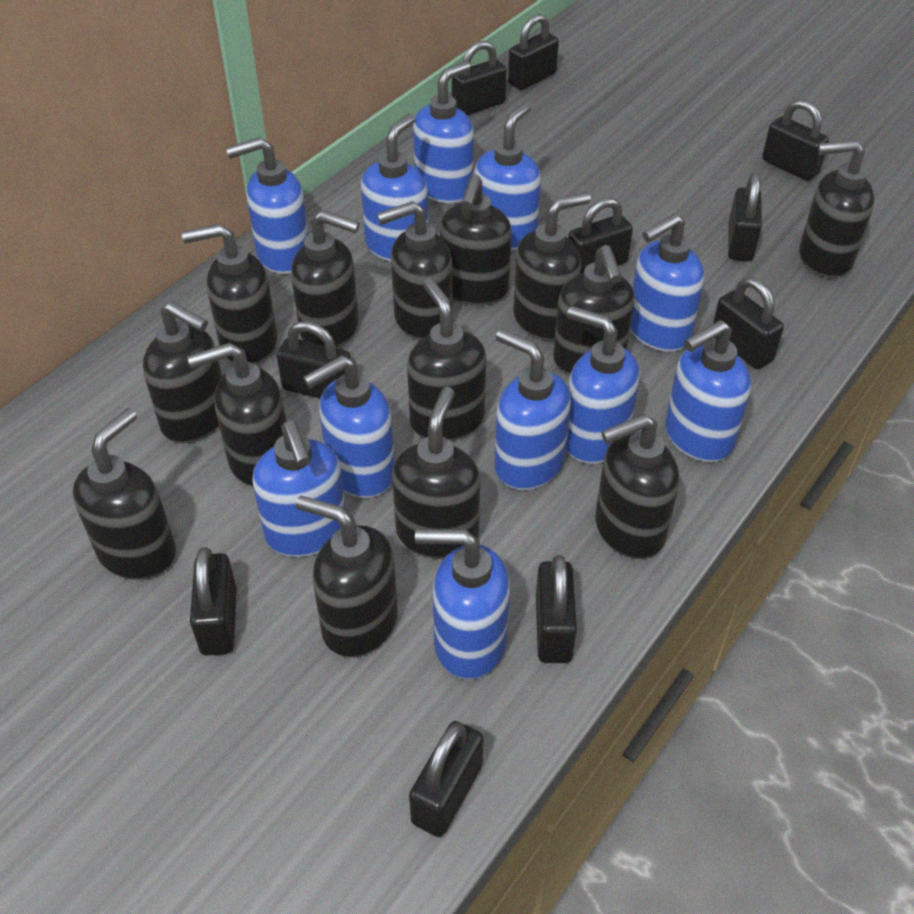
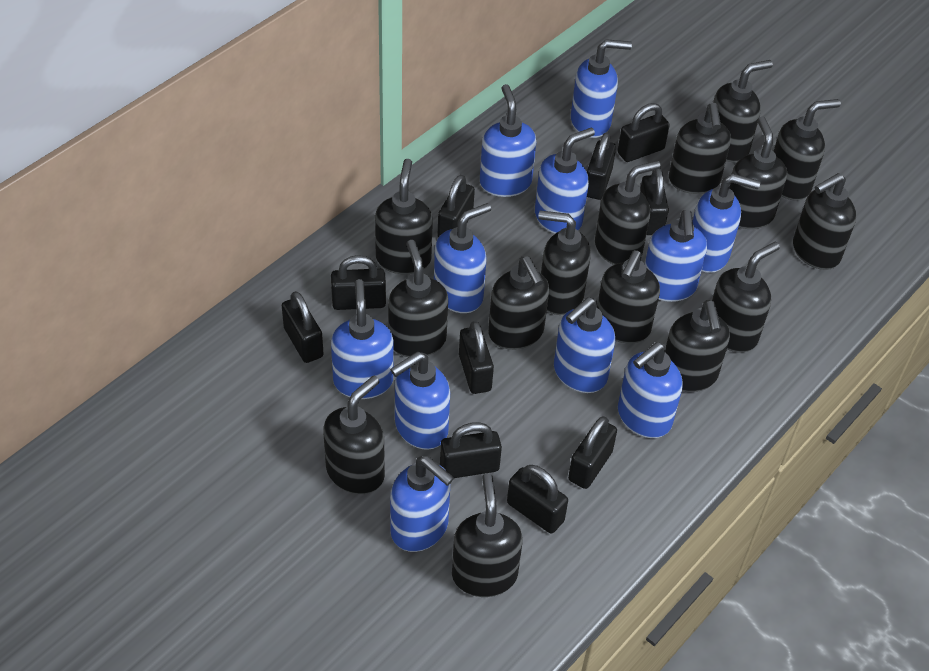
black soap dispenser: 14 -> 15

